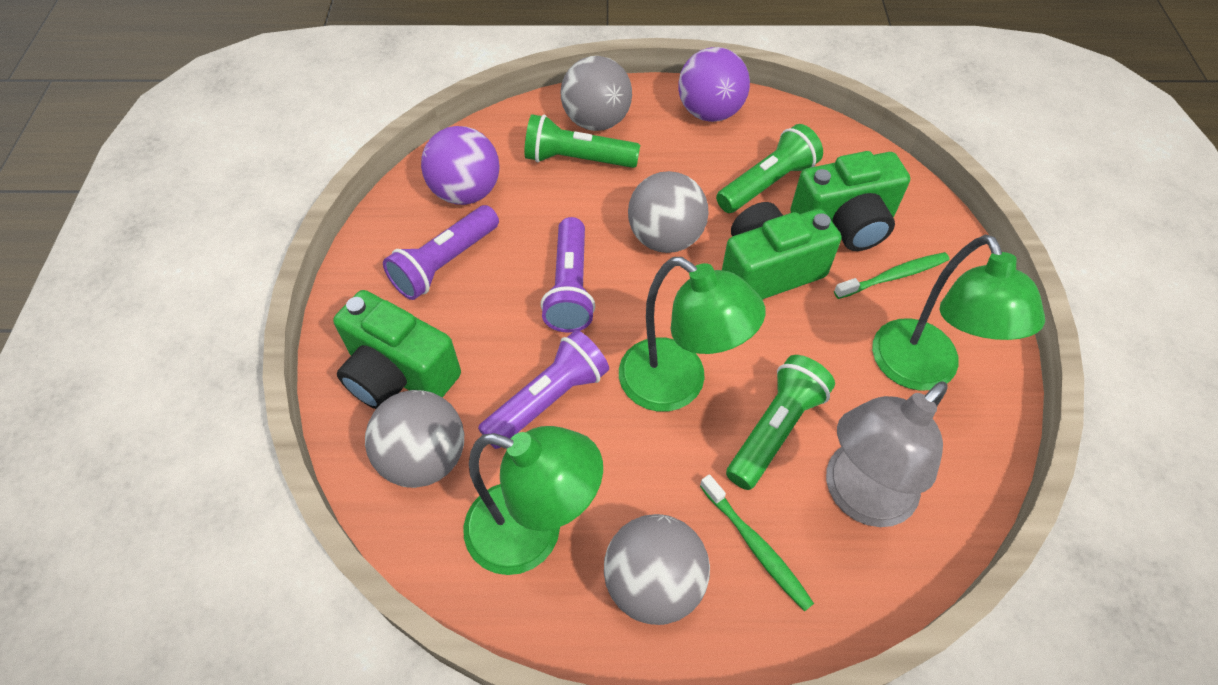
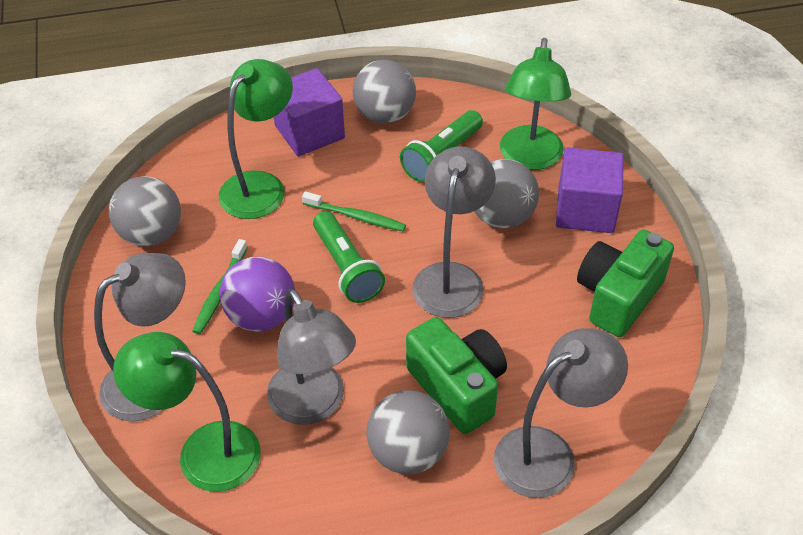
green camera: 3 -> 2
green flashlight: 3 -> 2
grey lamp: 1 -> 4
purple ball: 2 -> 1
purple cube: 0 -> 2
purple flashlight: 3 -> 0

